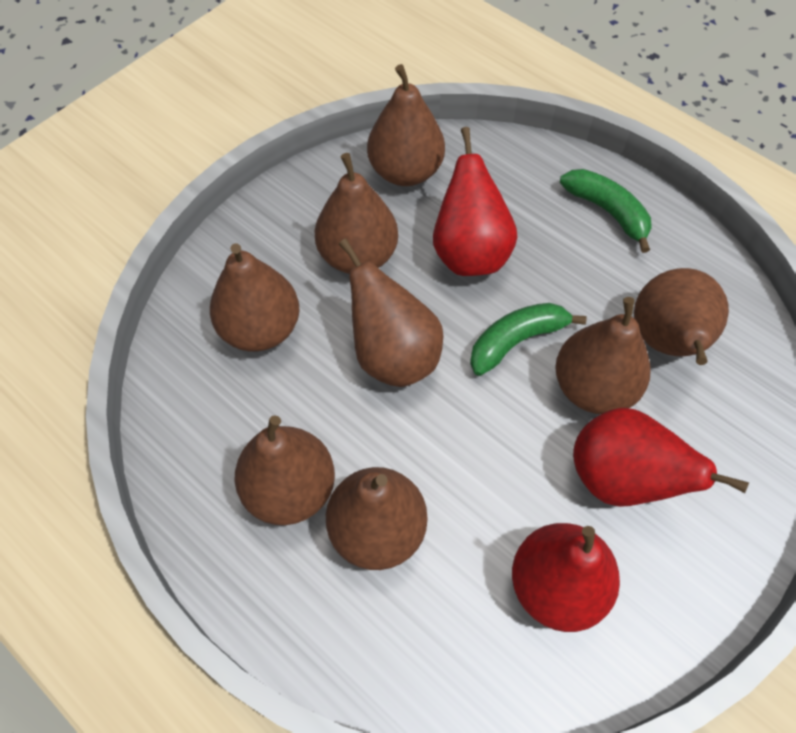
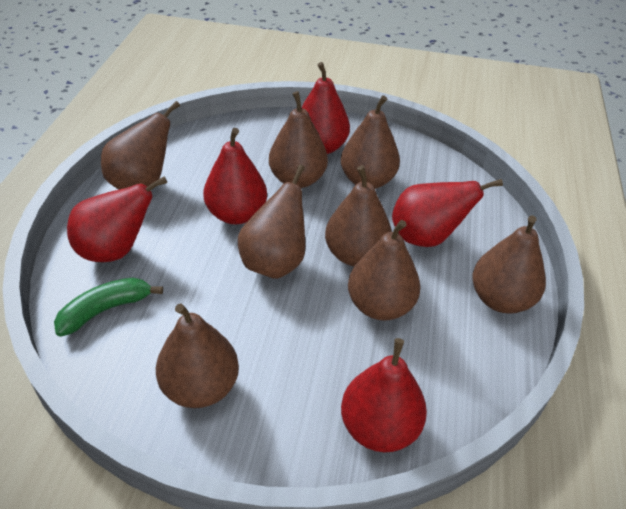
green banana: 2 -> 1
red pear: 3 -> 5

